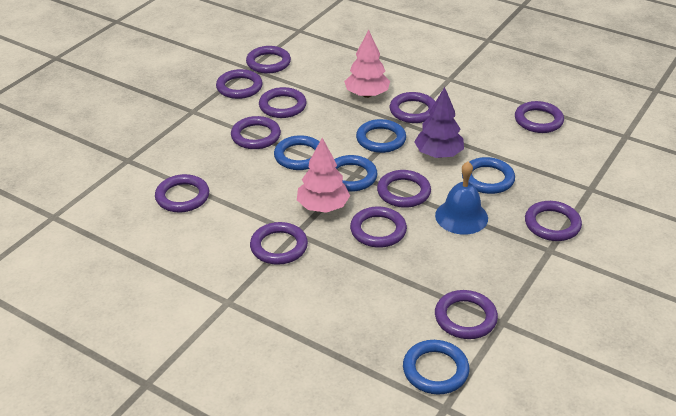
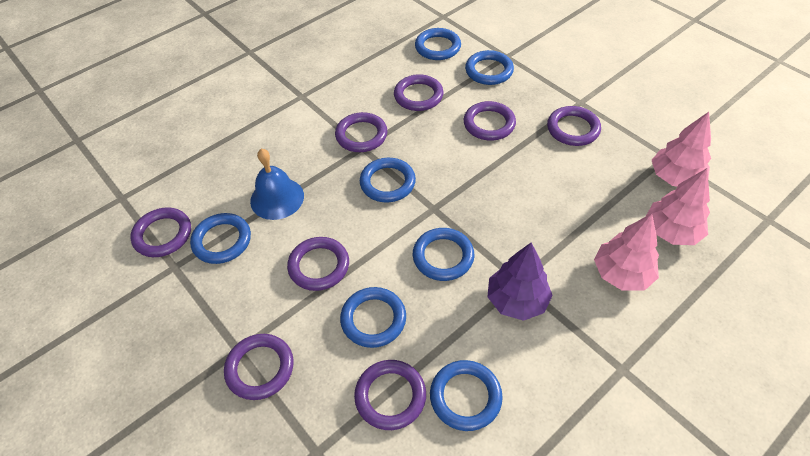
blue ring: 5 -> 7
pink tree: 2 -> 3
purple ring: 12 -> 8

